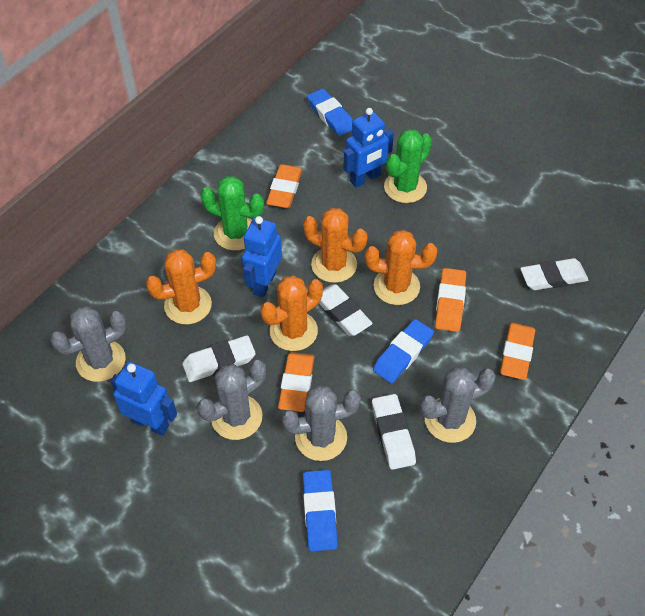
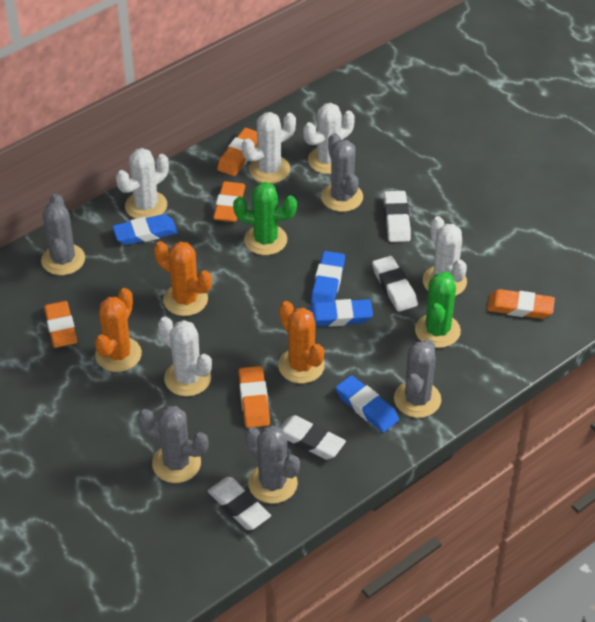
blue eraser: 3 -> 4
blue robot: 3 -> 0
grey cactus: 4 -> 5
orange cactus: 4 -> 3
orange eraser: 4 -> 5
white cactus: 0 -> 5

